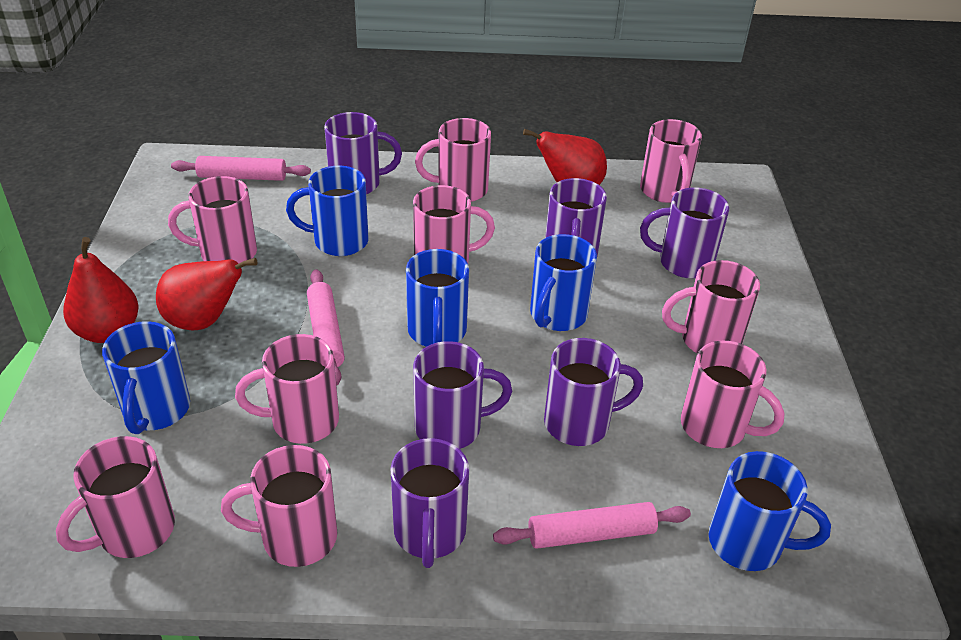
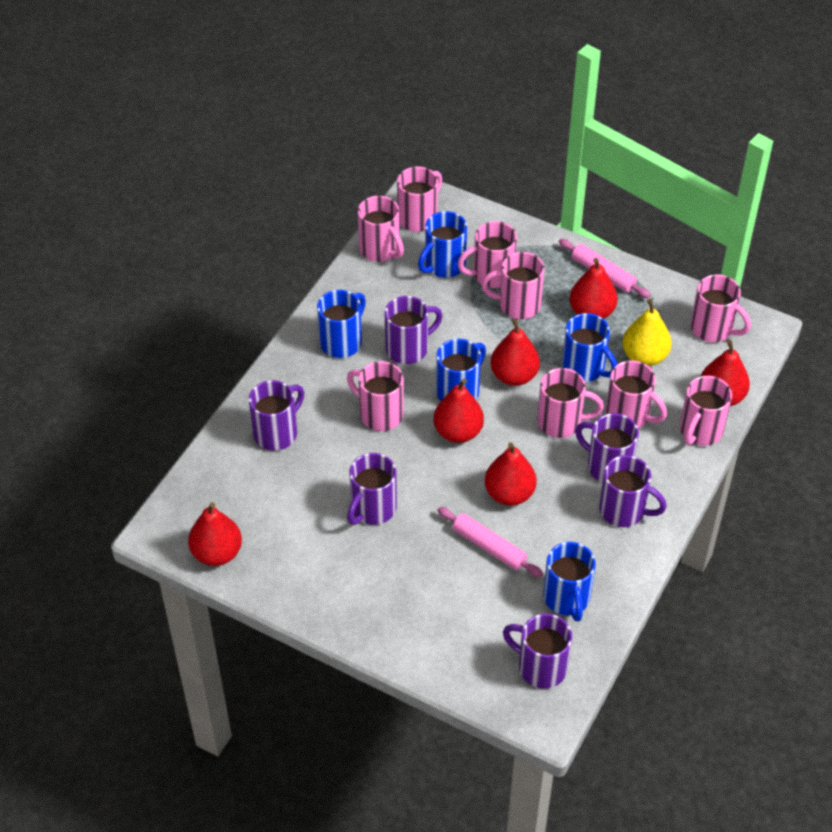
pink rolling pin: 3 -> 2
red pear: 3 -> 6
yellow pear: 0 -> 1

